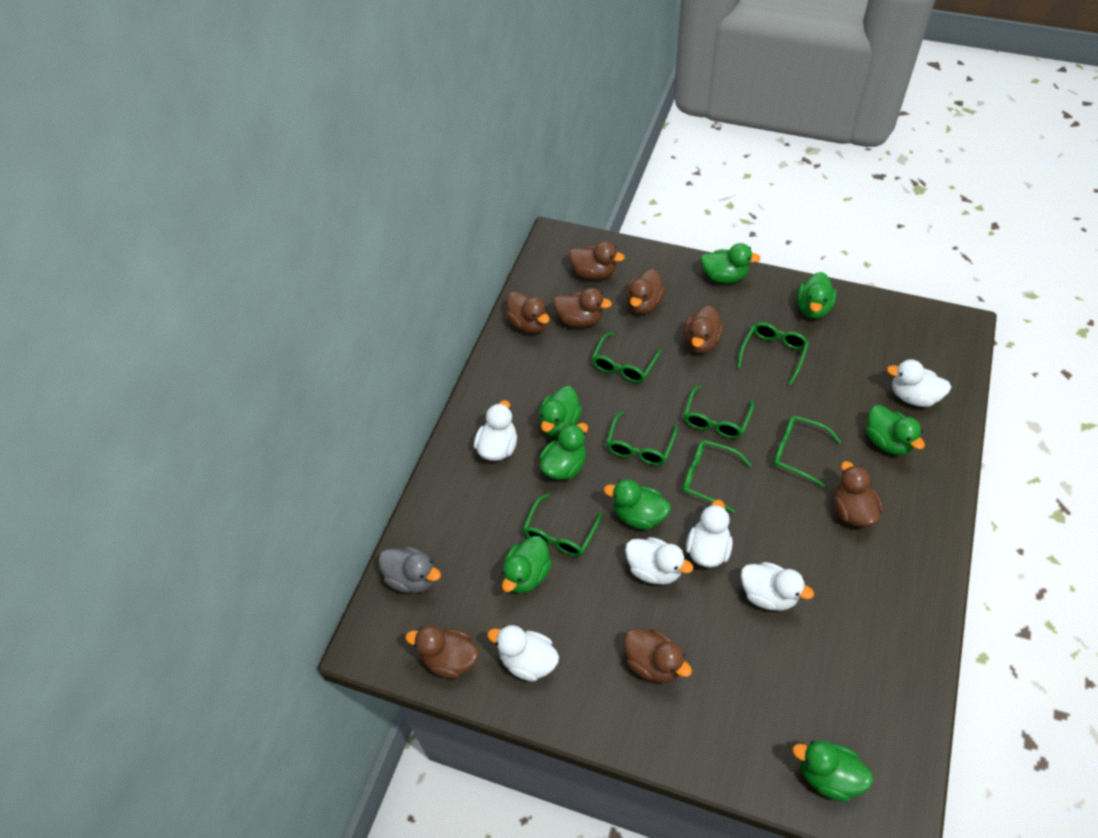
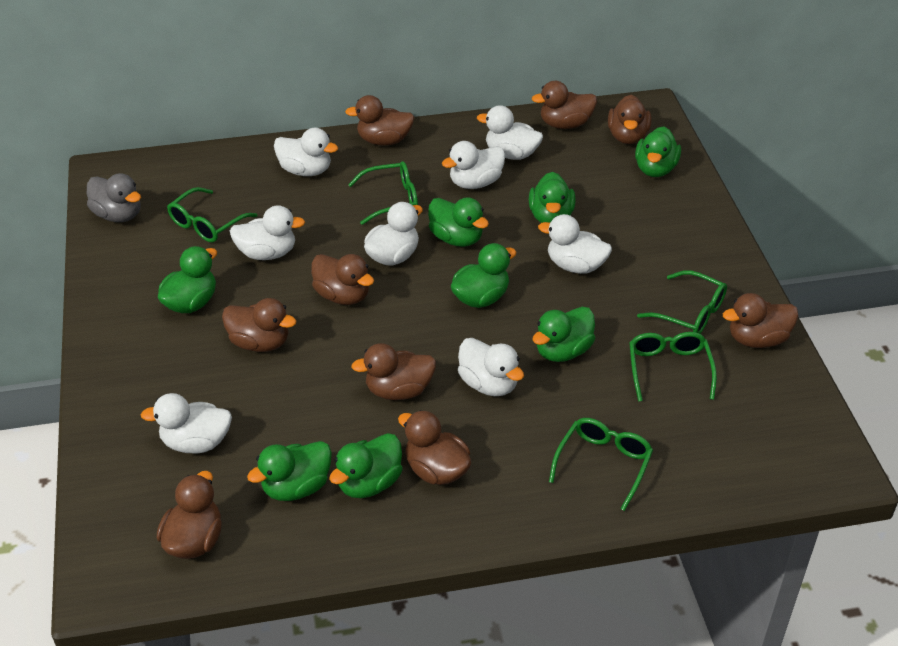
brown duck: 8 -> 9
green glasses: 7 -> 5
white duck: 6 -> 8

